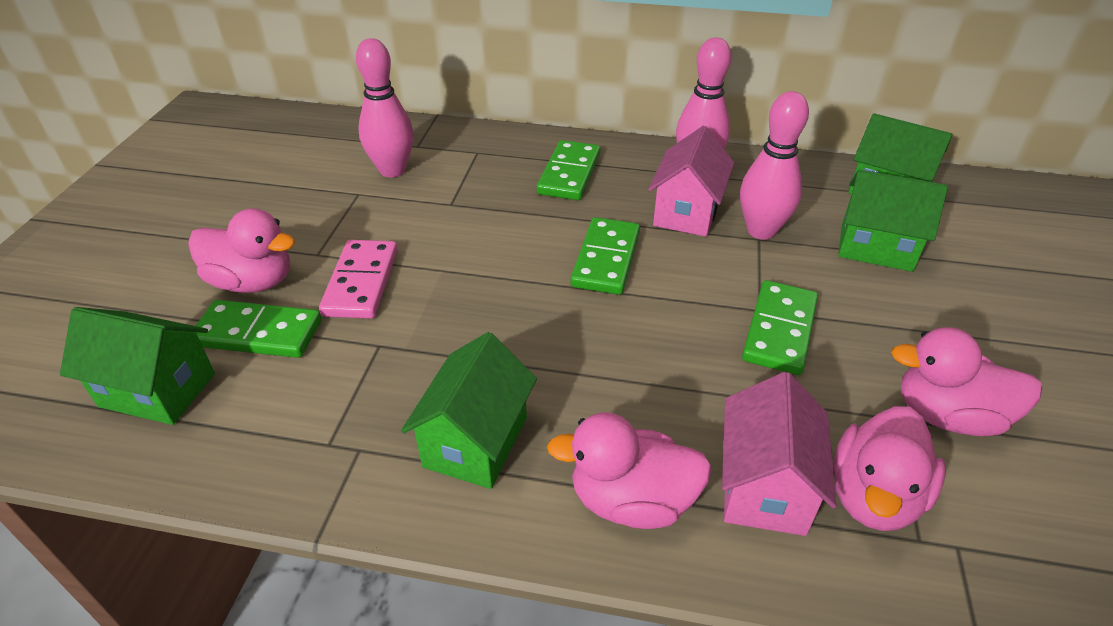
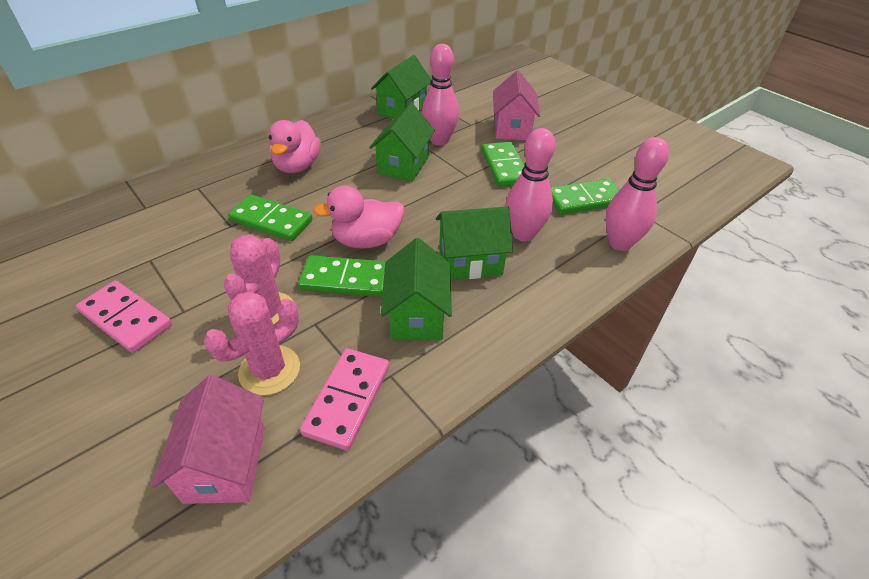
pink cactus: 0 -> 2
pink domino: 1 -> 2
pink duck: 4 -> 2

